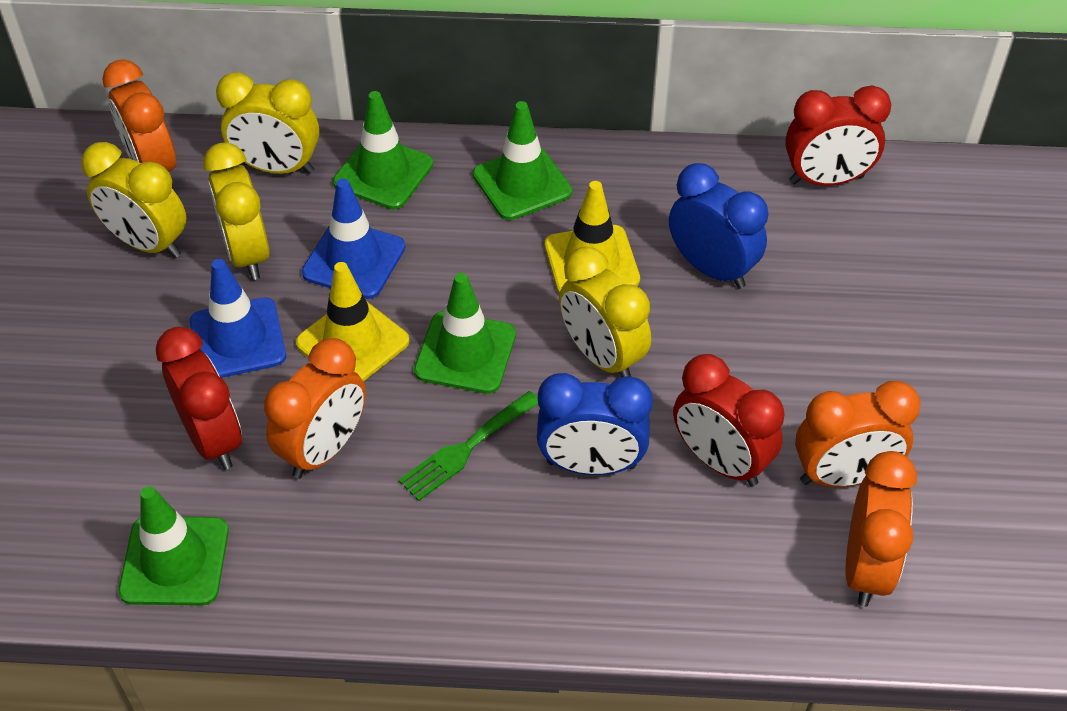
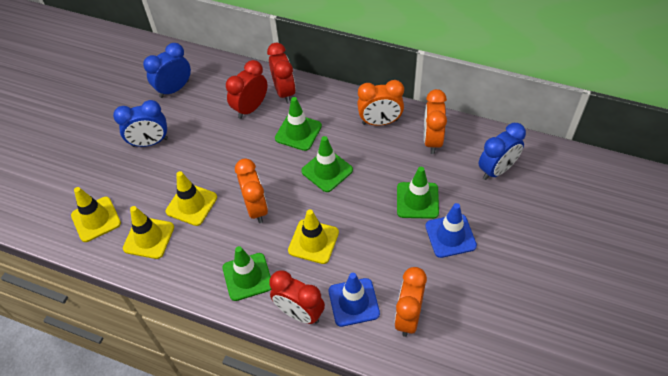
blue clock: 2 -> 3
green fork: 1 -> 0
yellow clock: 4 -> 0
yellow traffic cone: 2 -> 4

